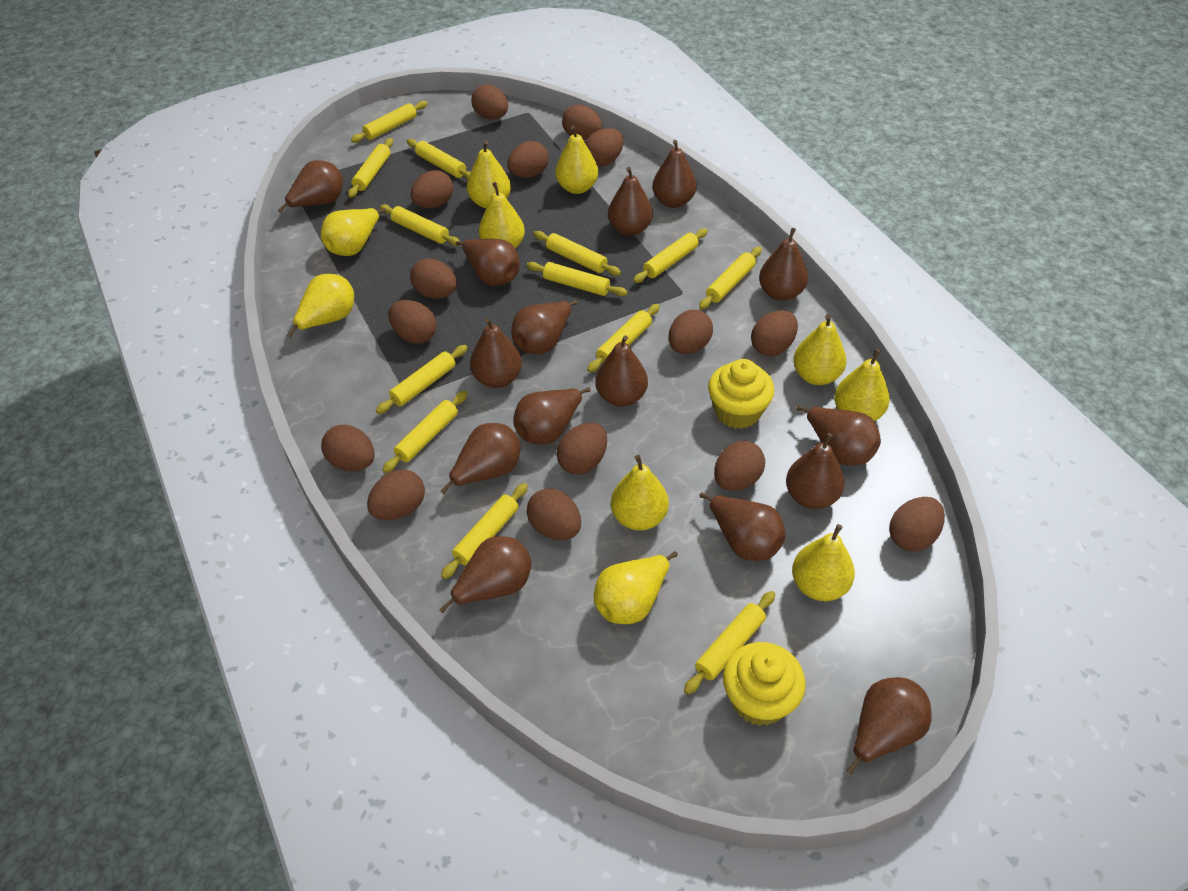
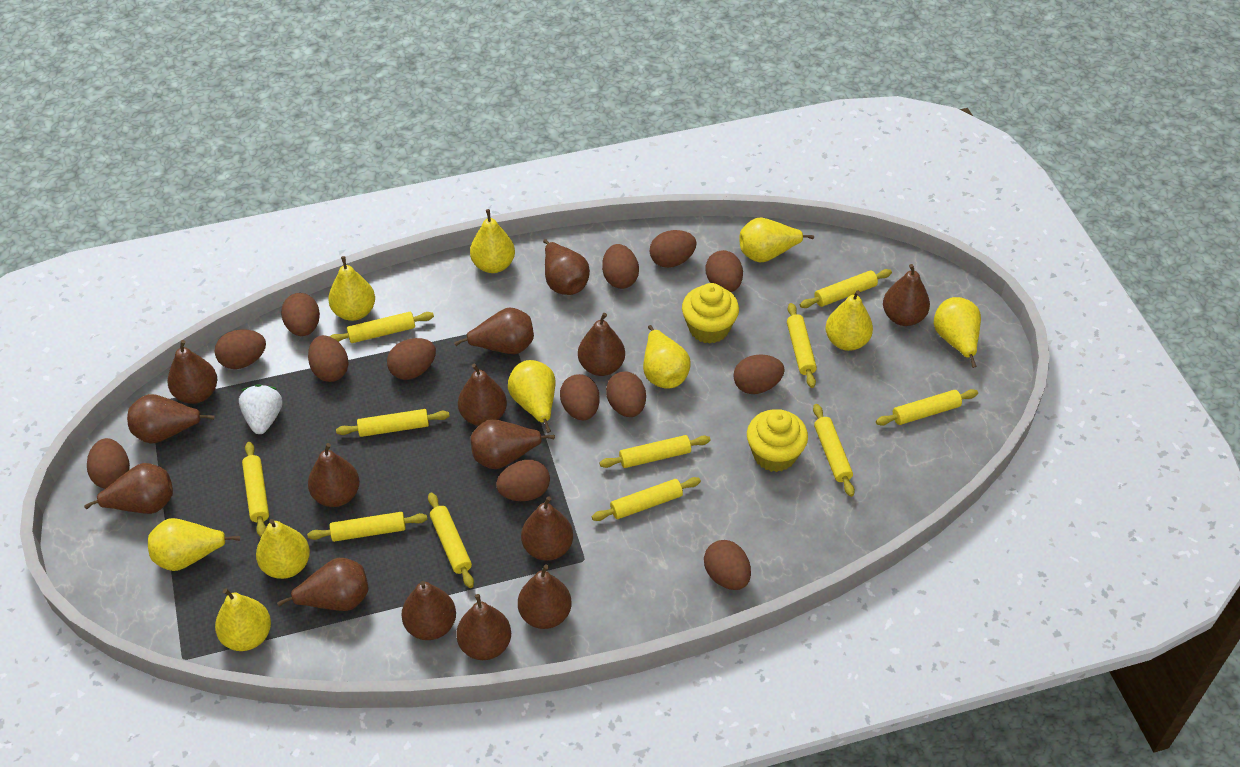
brown egg: 15 -> 13
white strawberry: 0 -> 1
yellow rolling pin: 13 -> 11

